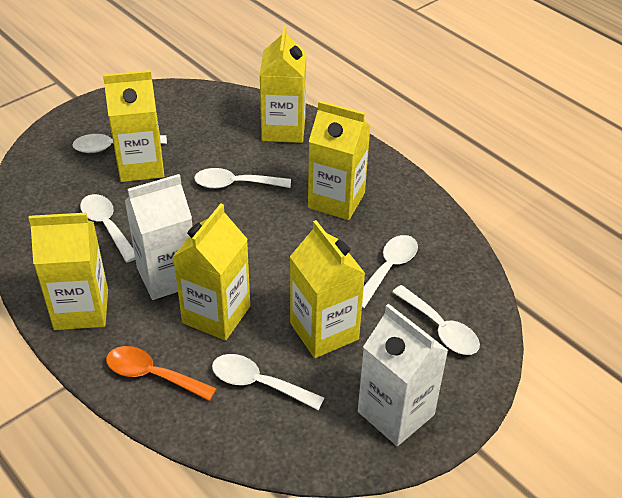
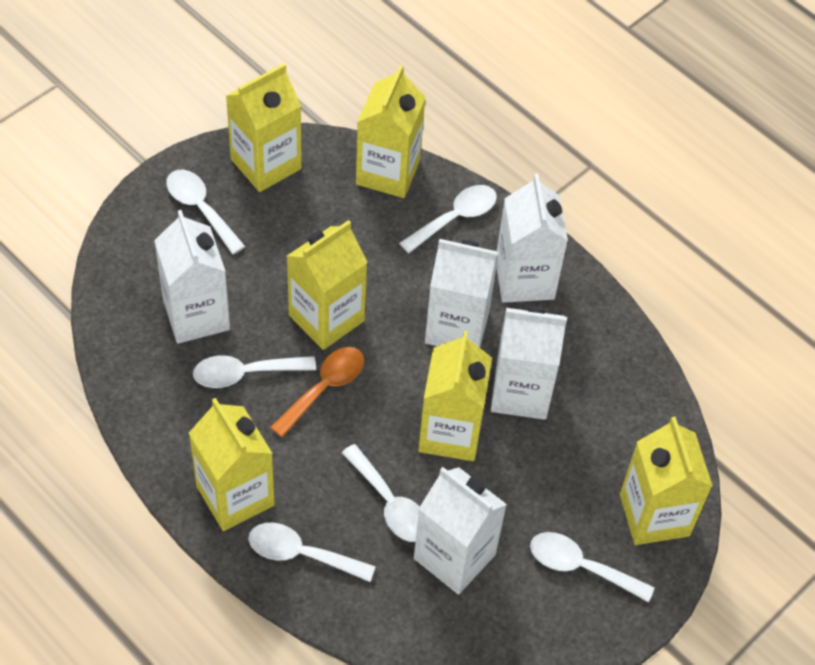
white carton: 2 -> 5

